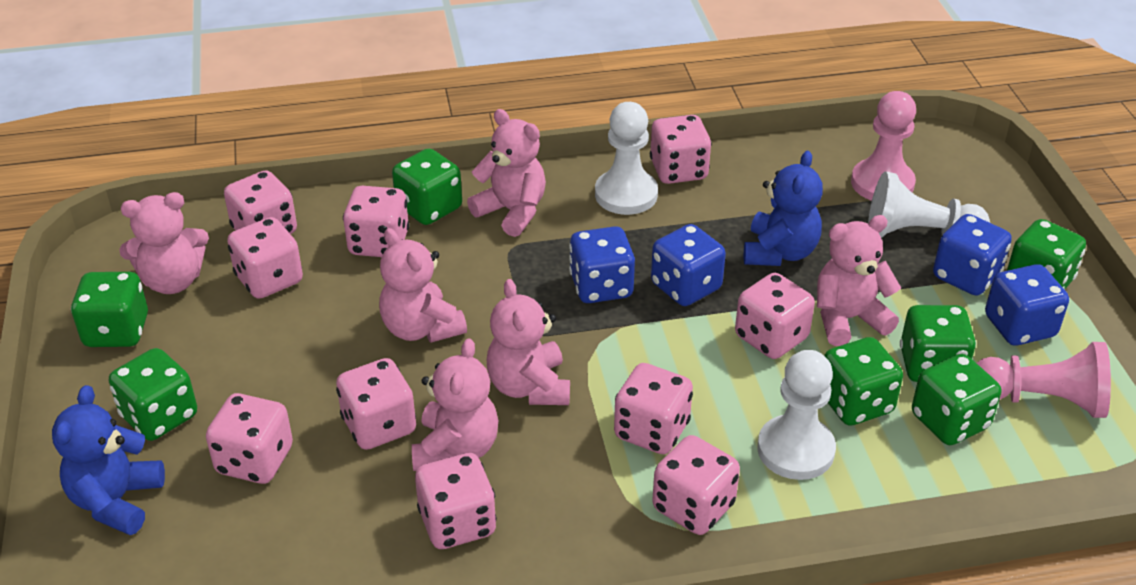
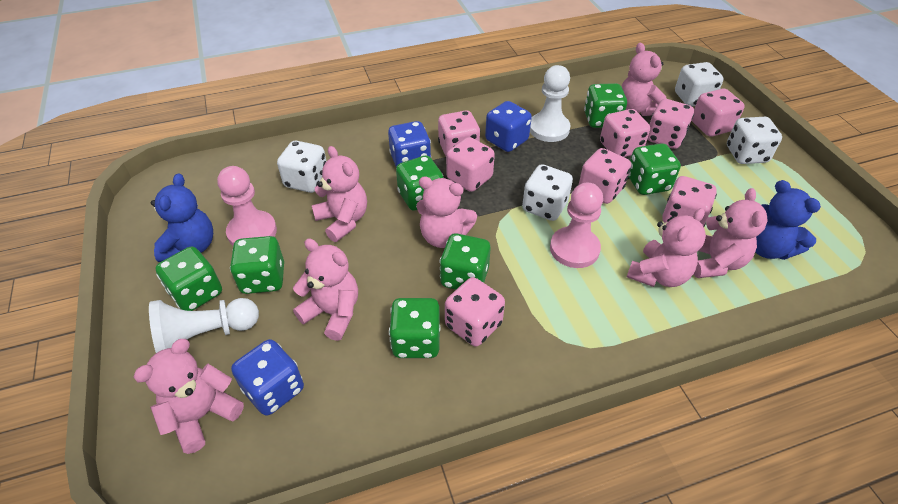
blue dice: 4 -> 3
pink dice: 10 -> 8
pink teddy bear: 6 -> 7
white dice: 0 -> 4
white pawn: 3 -> 2

